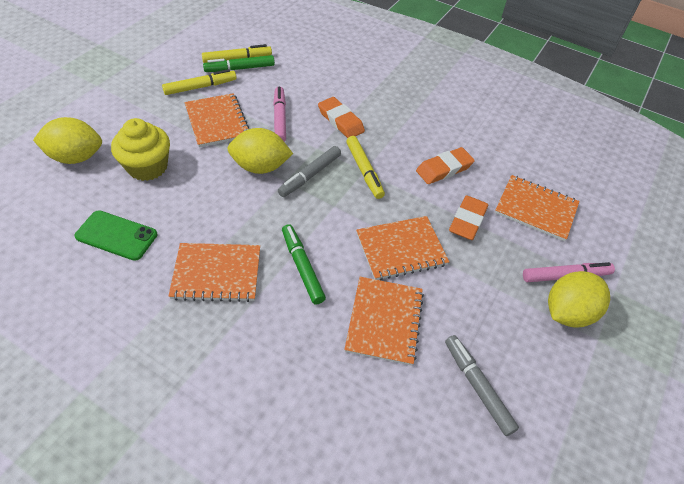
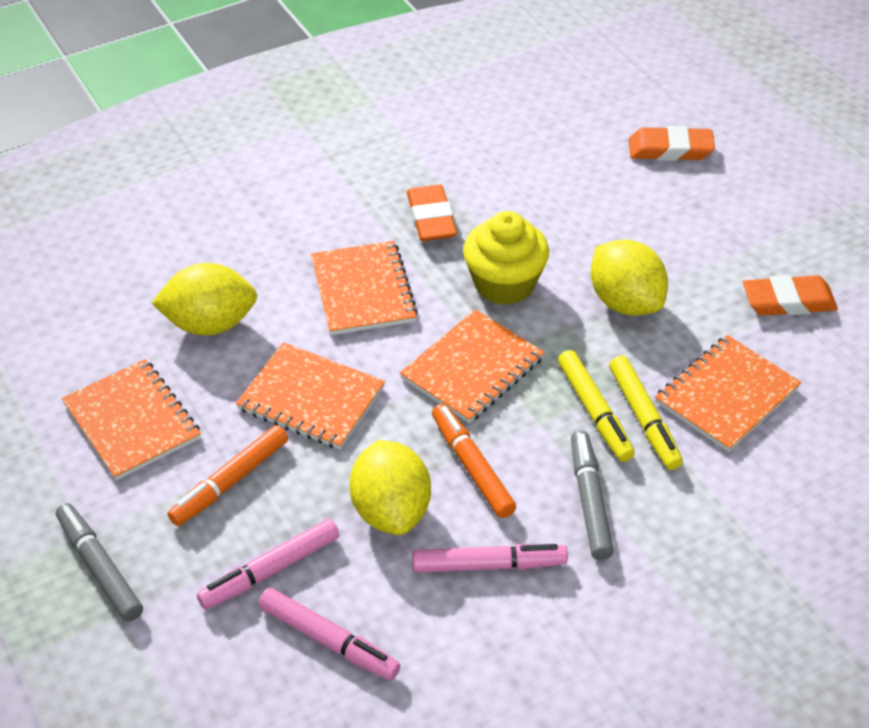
green marker: 2 -> 0
green phone: 1 -> 0
orange marker: 0 -> 2
pink marker: 2 -> 3
yellow marker: 3 -> 2

